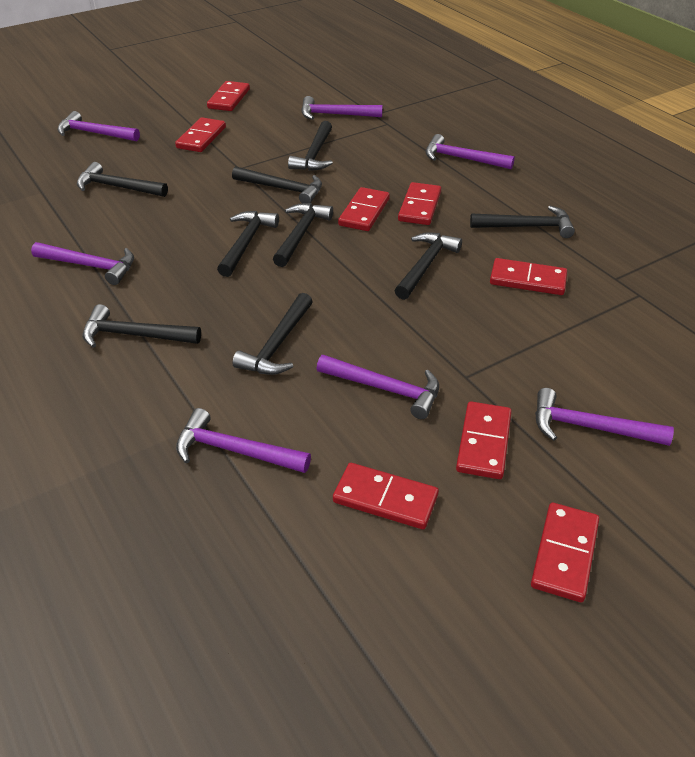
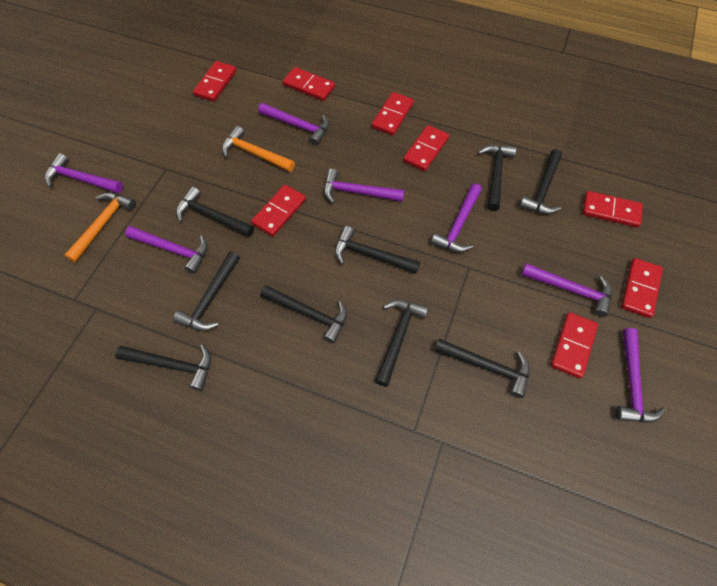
orange hammer: 0 -> 2

